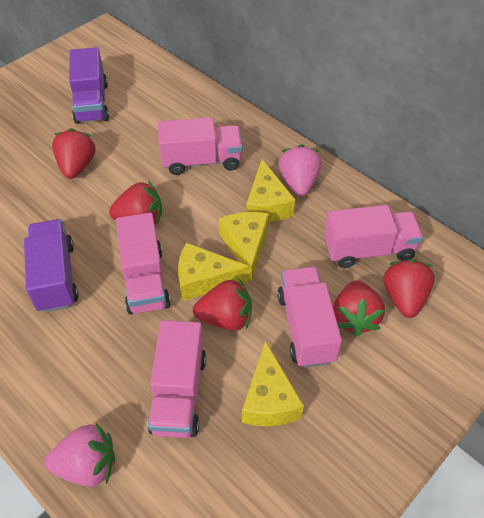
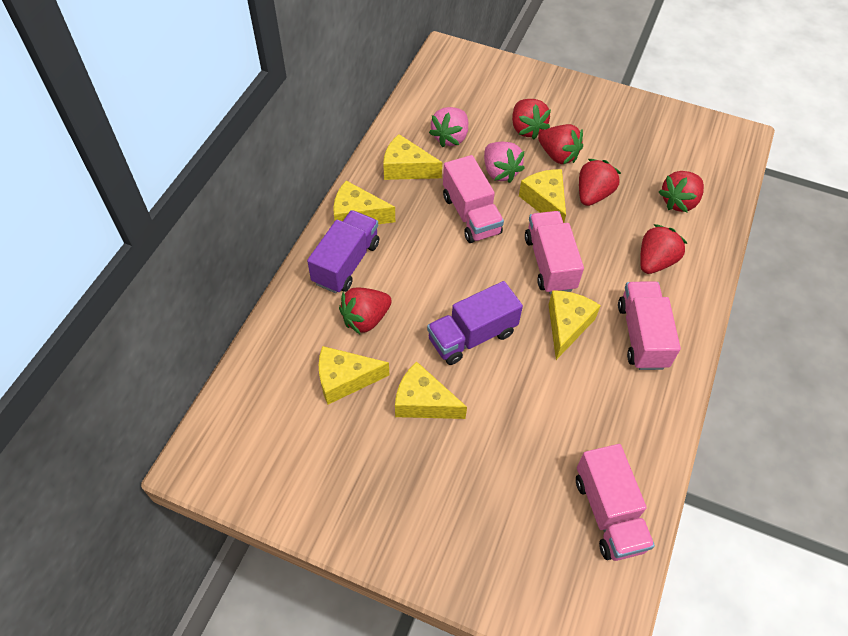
pink truck: 5 -> 4
red strawberry: 5 -> 6
yellow cheese: 4 -> 6

